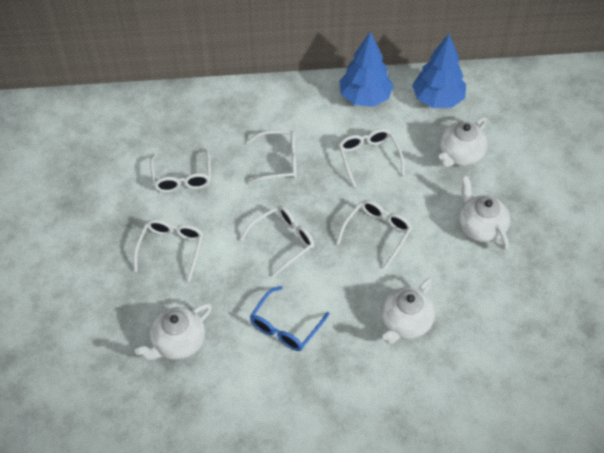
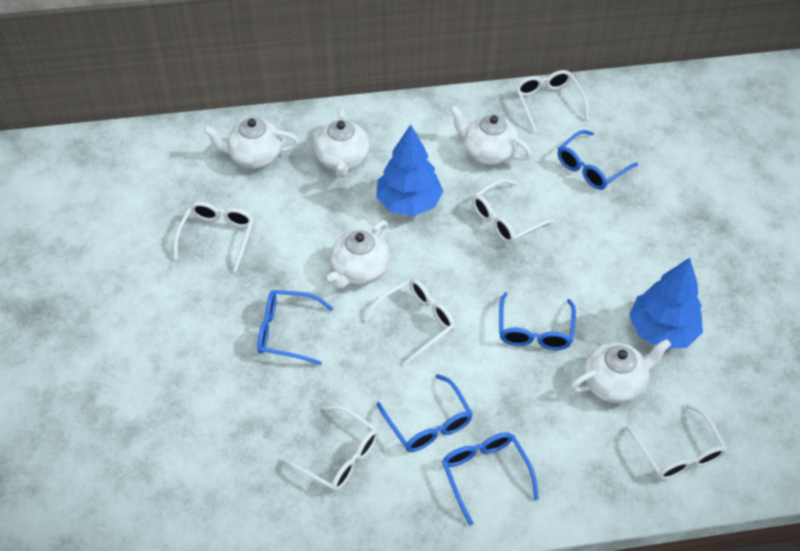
blue glasses: 1 -> 5
white teapot: 4 -> 5

